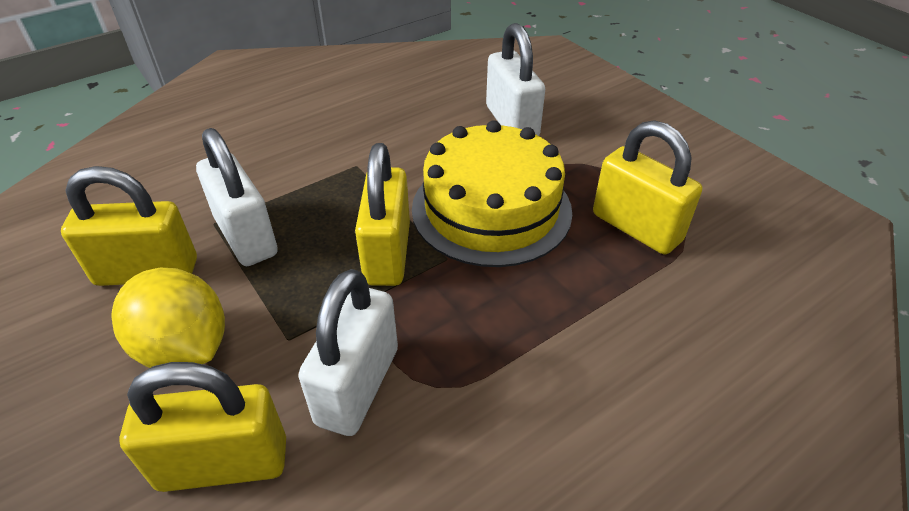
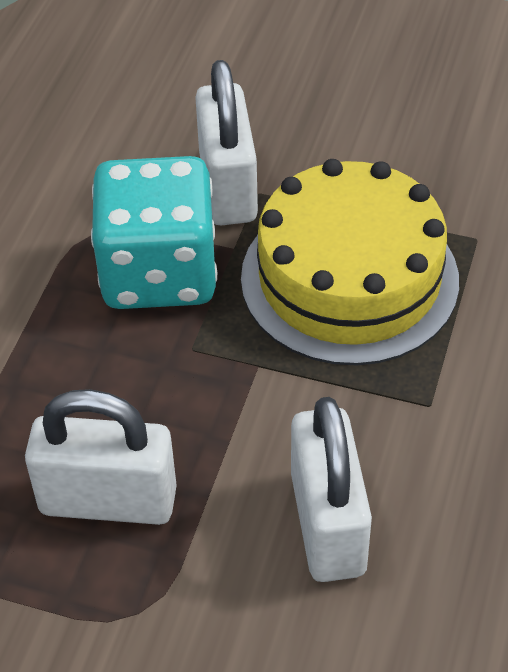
turquoise dice: 0 -> 1
yellow lemon: 1 -> 0
yellow padlock: 4 -> 0

